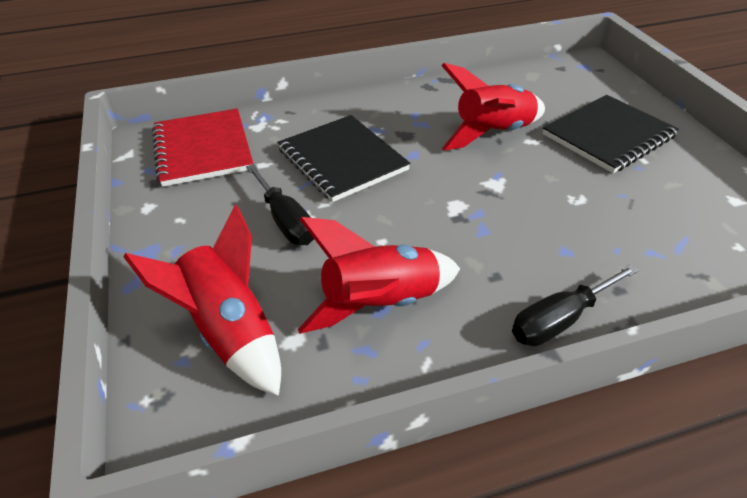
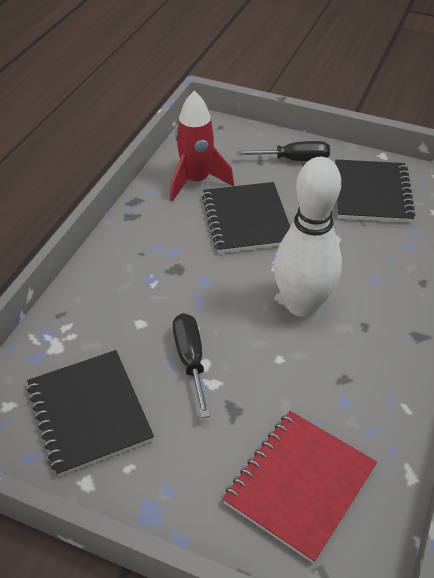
black notebook: 2 -> 3
red rocket: 3 -> 1
white bowling pin: 0 -> 1

